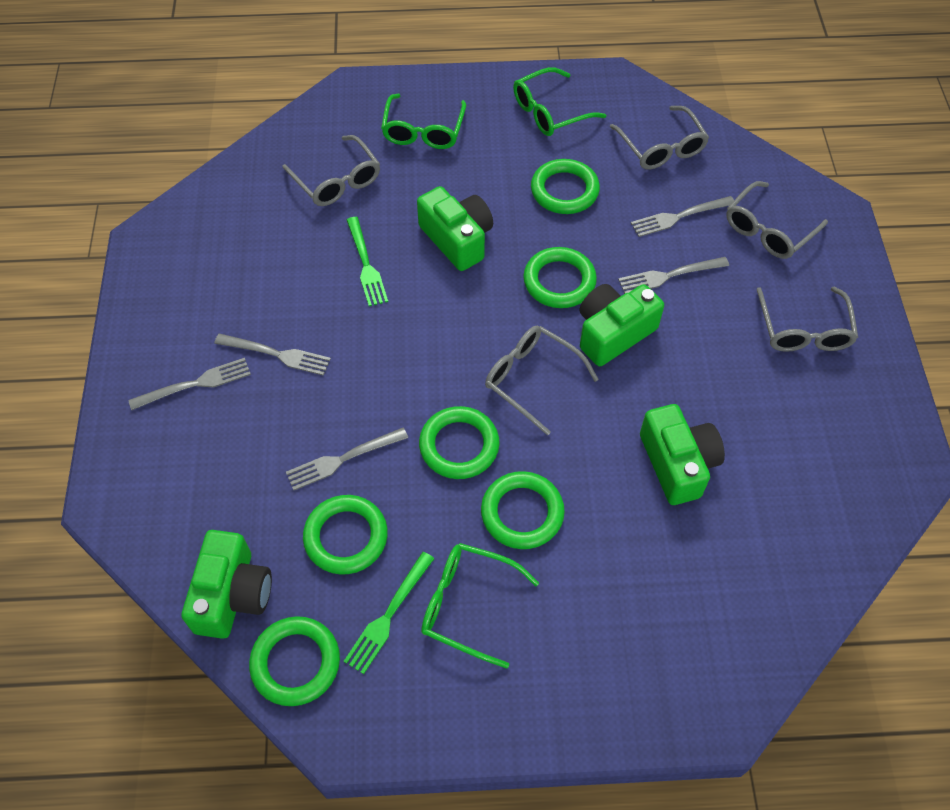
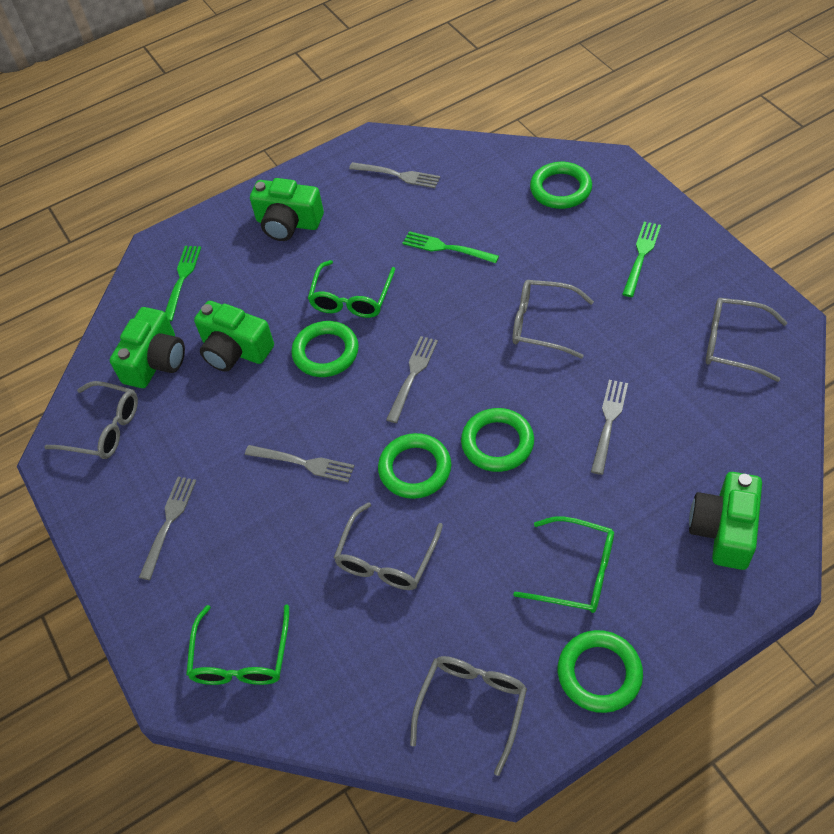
green fork: 2 -> 3
green ring: 6 -> 5

